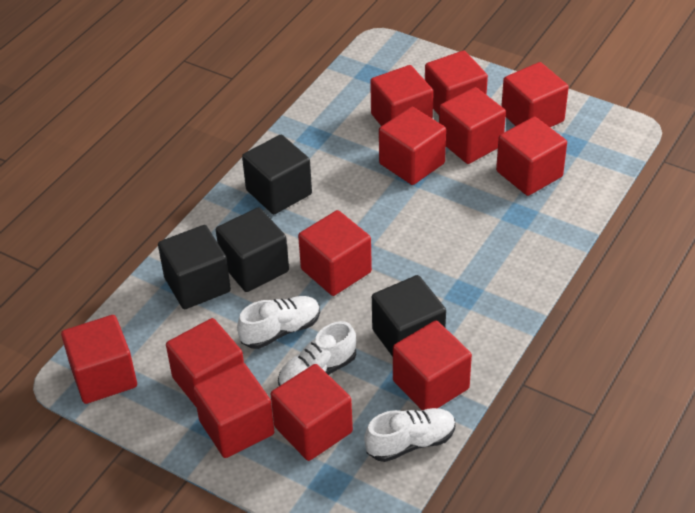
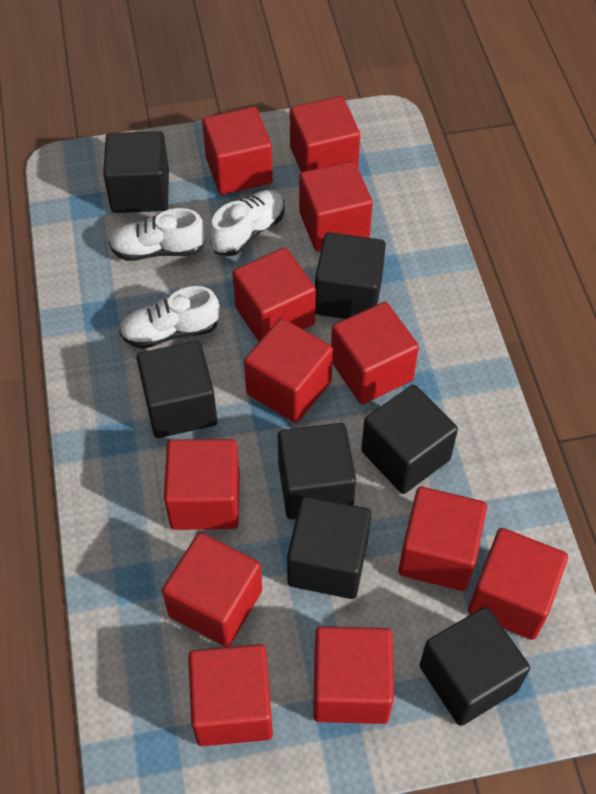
black cube: 4 -> 7

